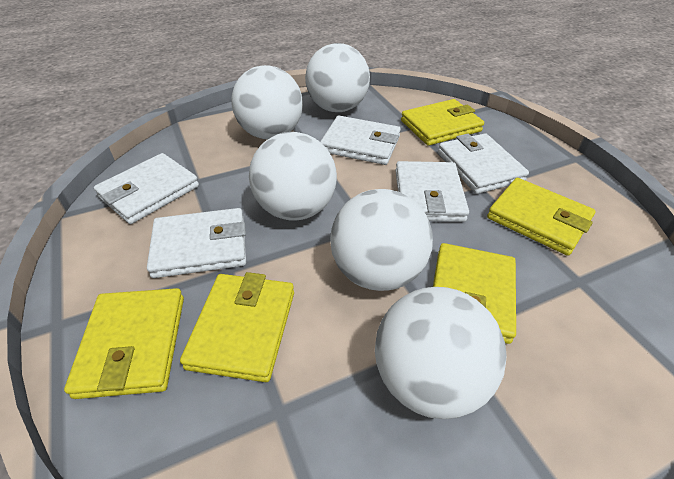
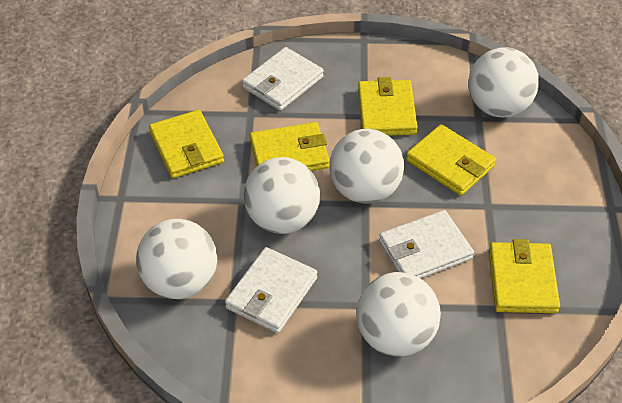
white wallet: 5 -> 3

